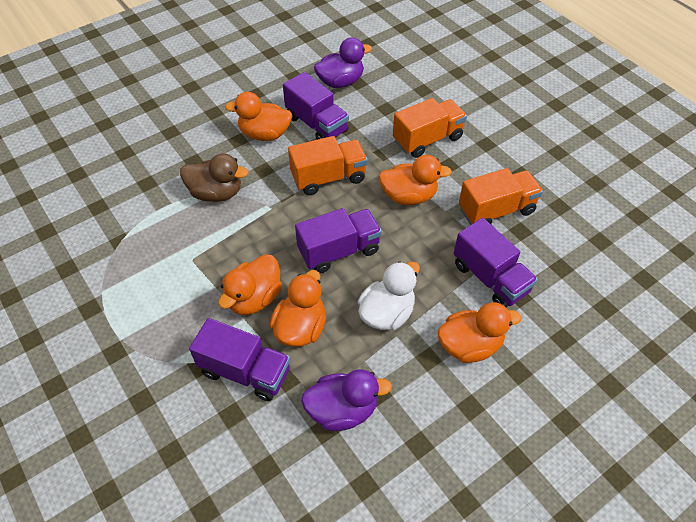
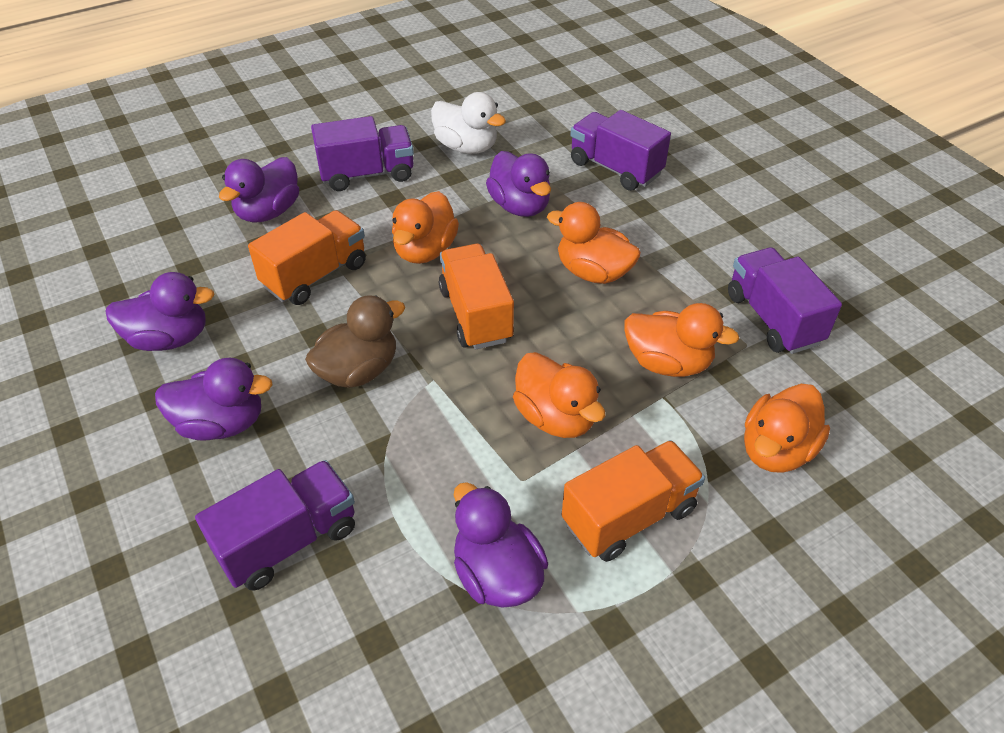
purple duck: 2 -> 5

